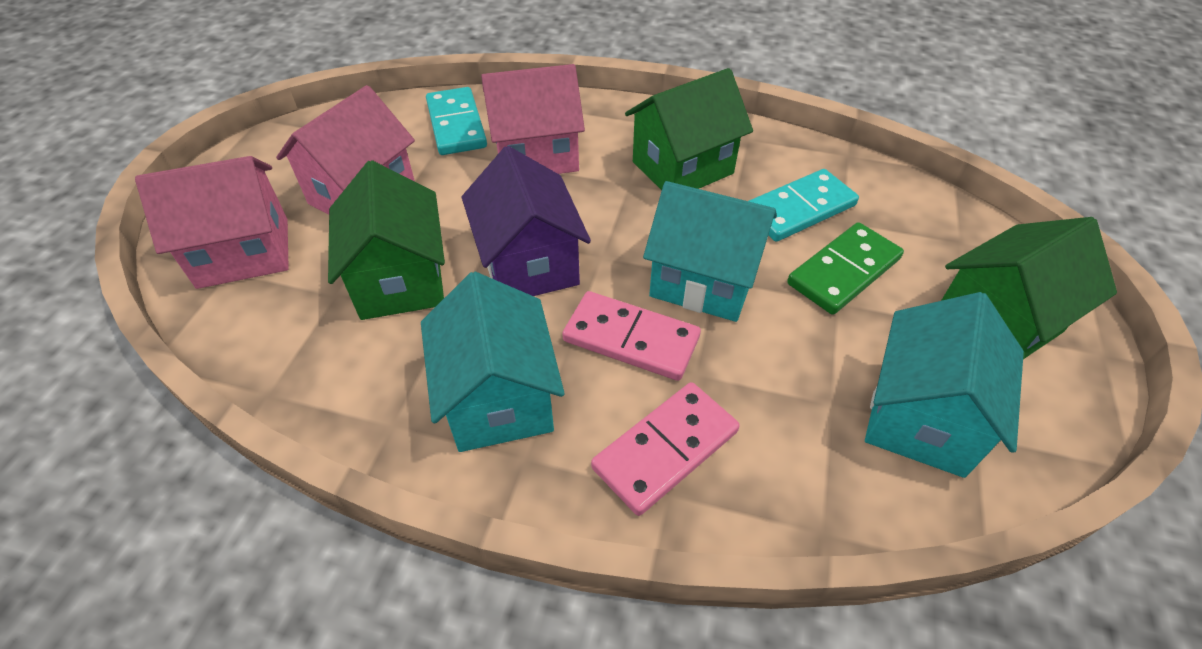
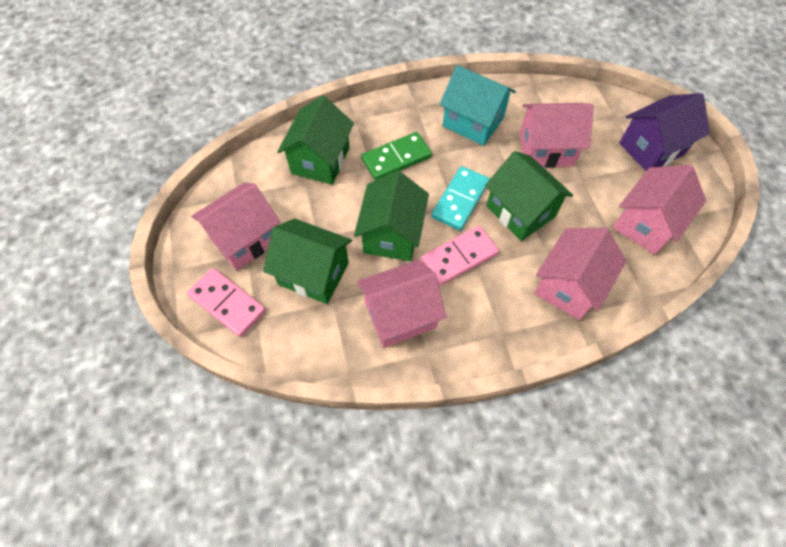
green house: 3 -> 4
pink house: 3 -> 5
turquoise domino: 2 -> 1
turquoise house: 3 -> 1

